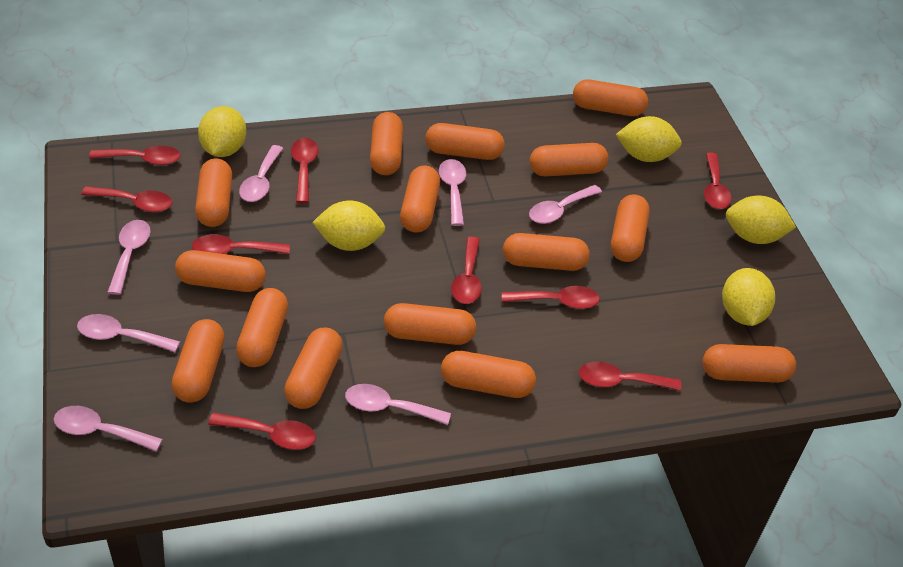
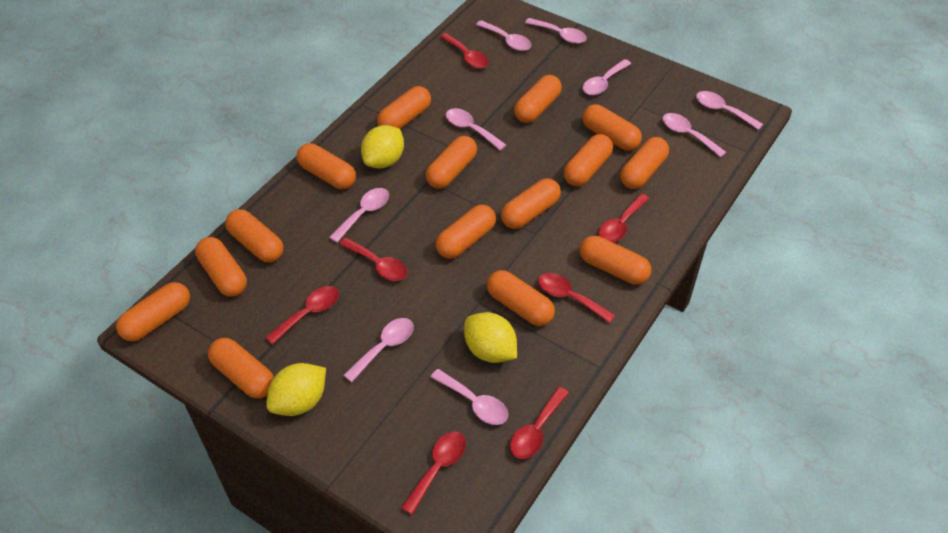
pink spoon: 7 -> 9
red spoon: 9 -> 7
yellow lemon: 5 -> 3

